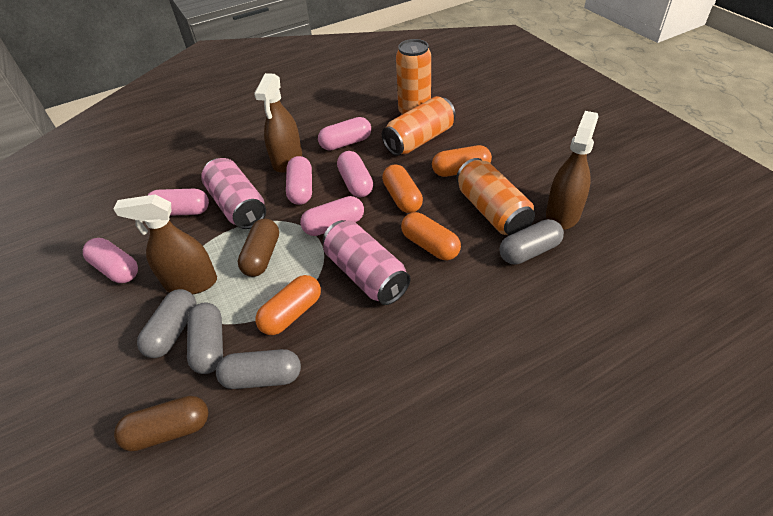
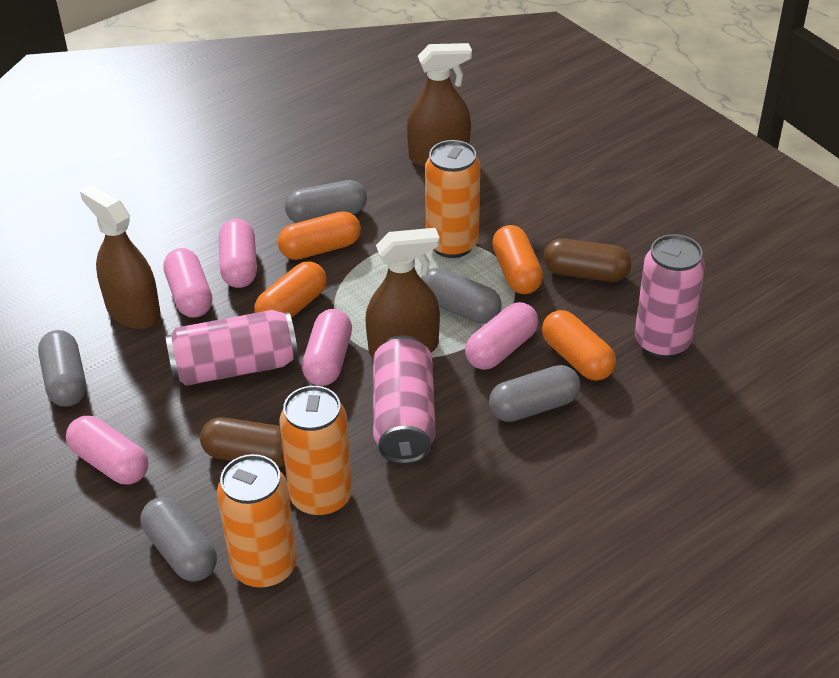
grey capsule: 4 -> 5
pink can: 2 -> 3
pink capsule: 6 -> 5

